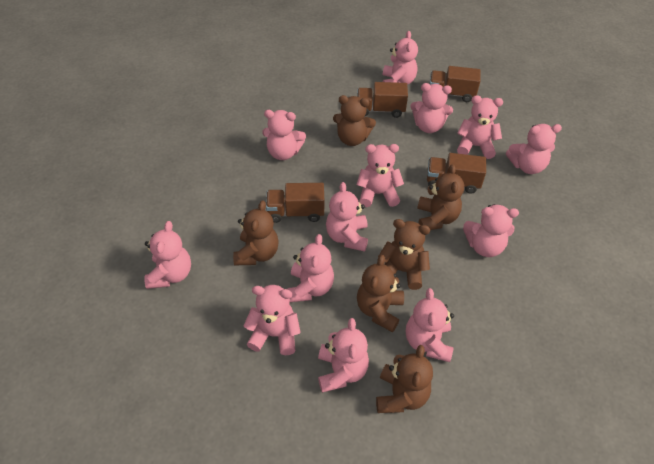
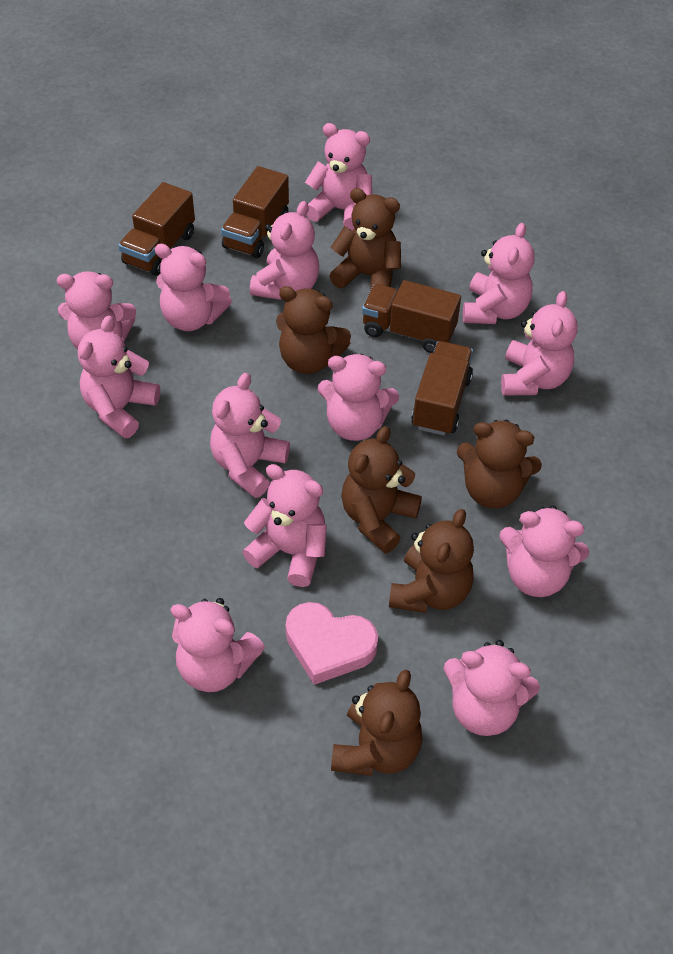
pink heart: 0 -> 1

